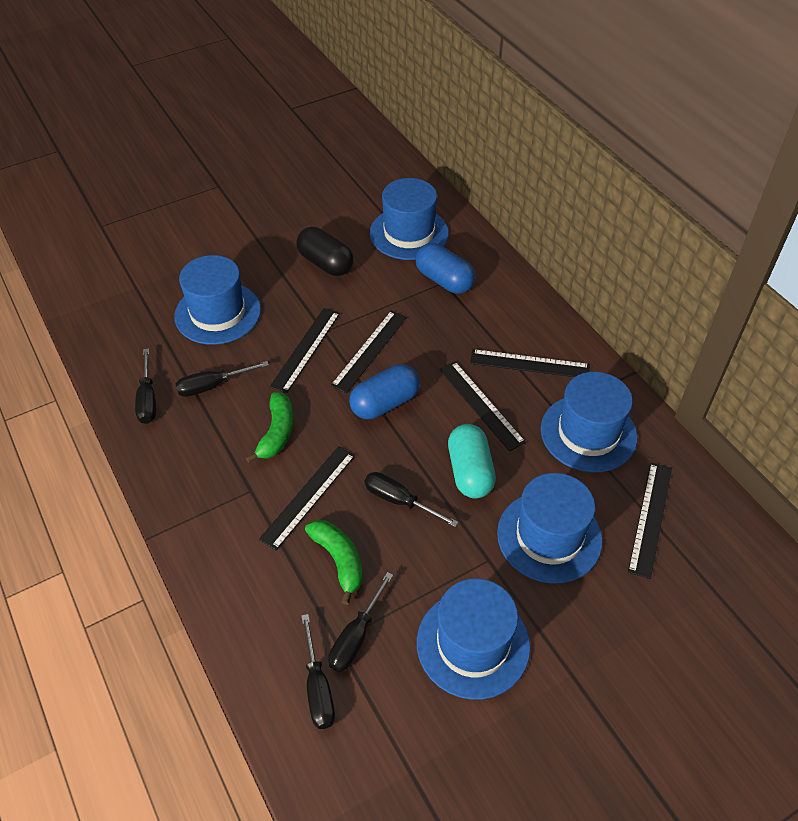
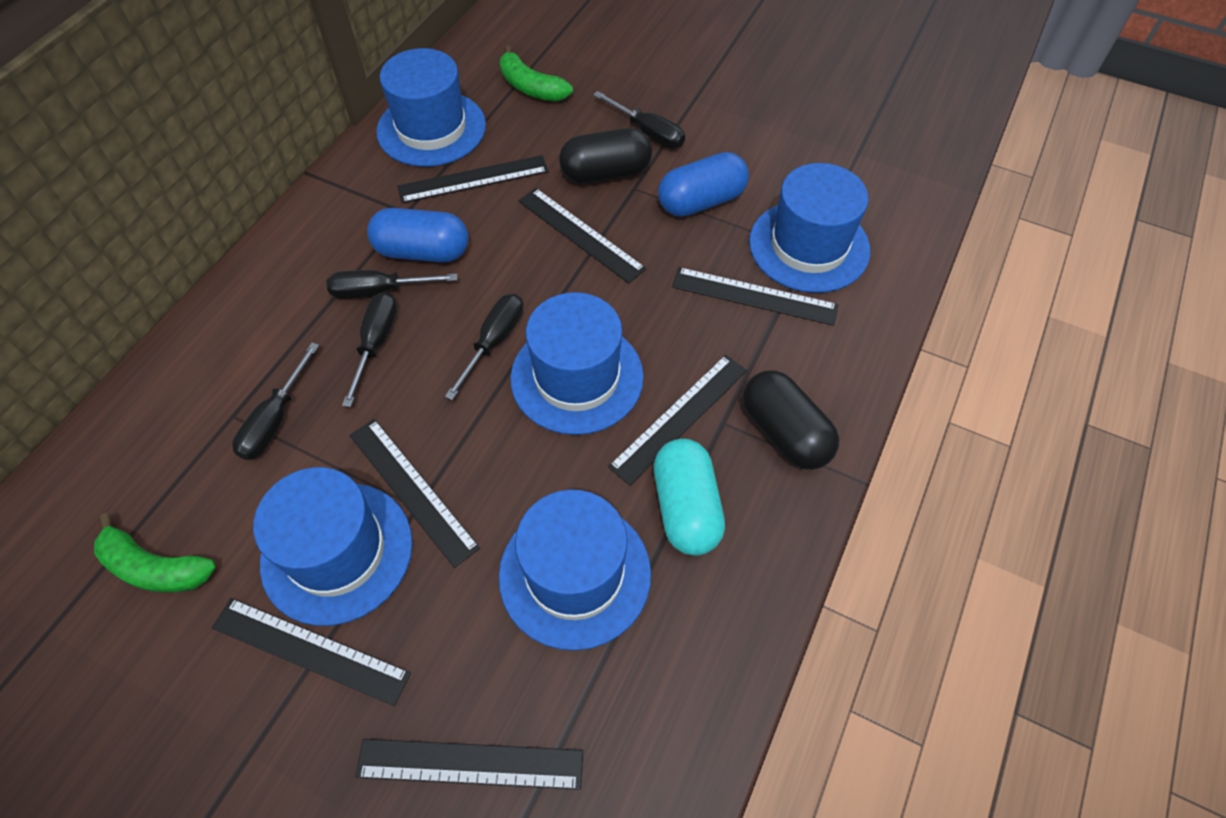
black capsule: 1 -> 2
black ruler: 6 -> 7

